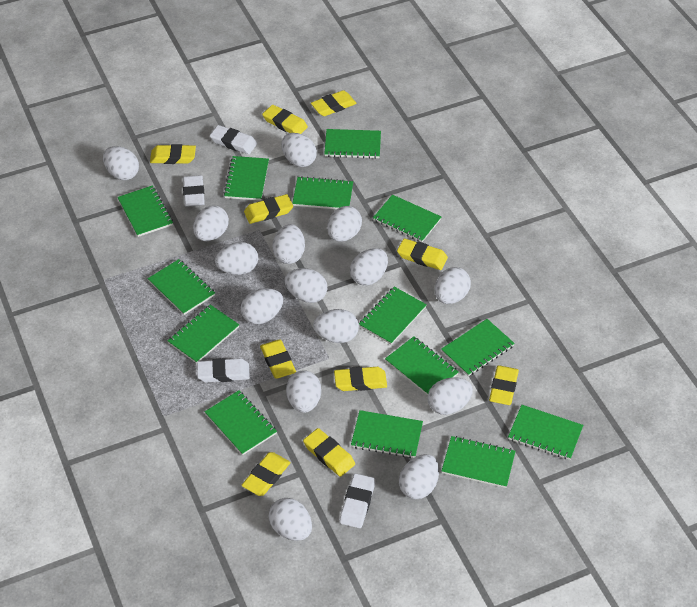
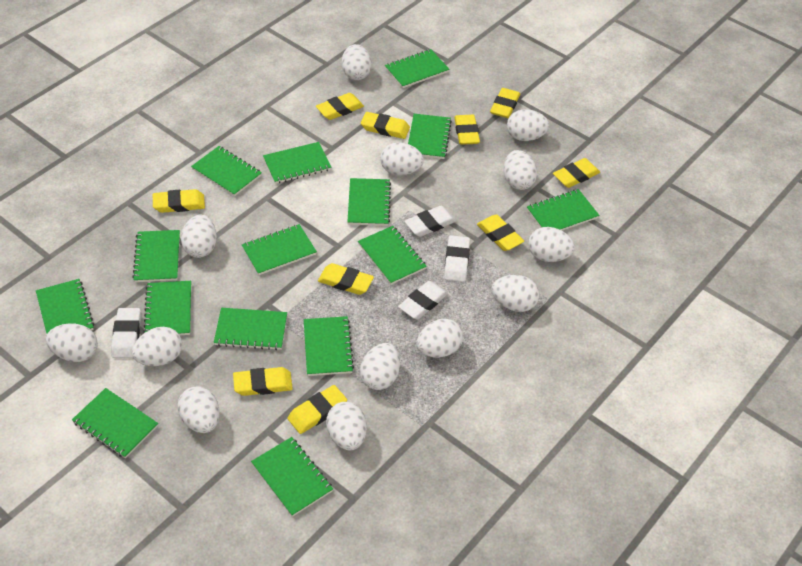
green notebook: 14 -> 15
white egg: 15 -> 13

